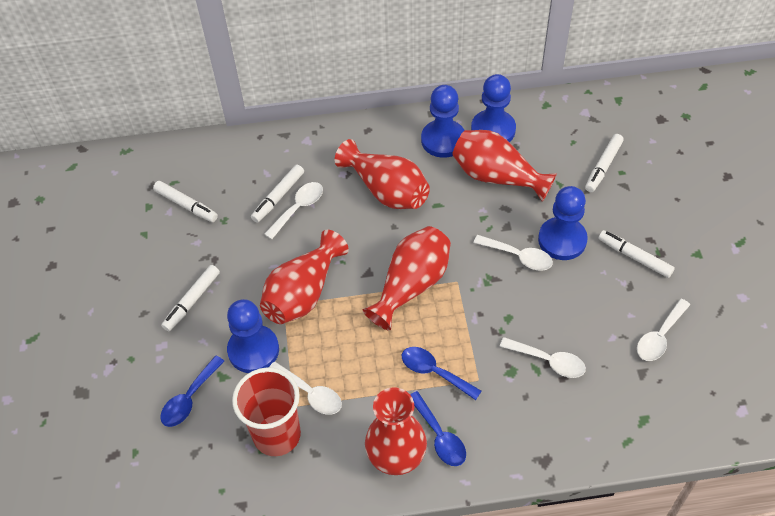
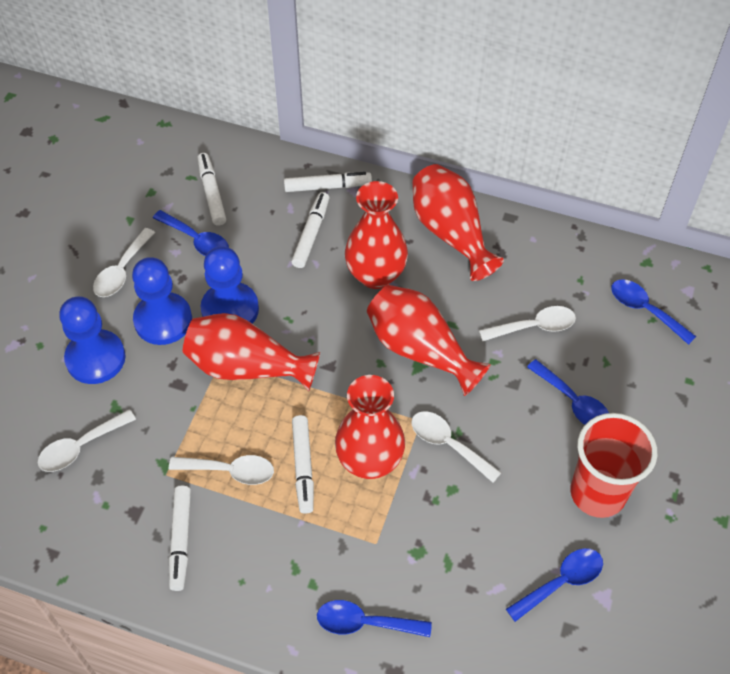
blue pawn: 4 -> 3
blue spoon: 3 -> 5

